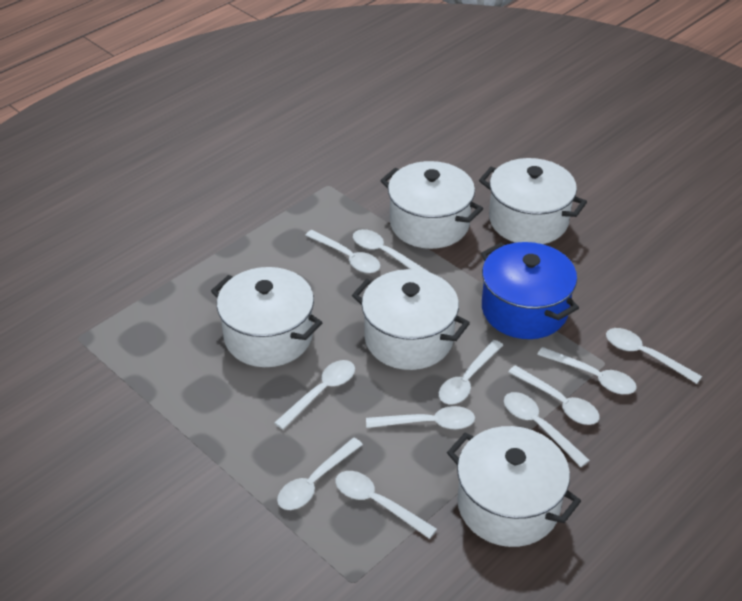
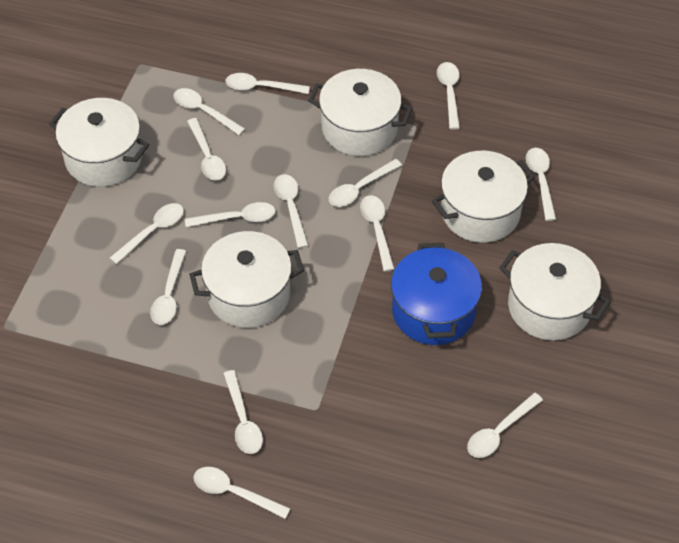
white spoon: 11 -> 14

